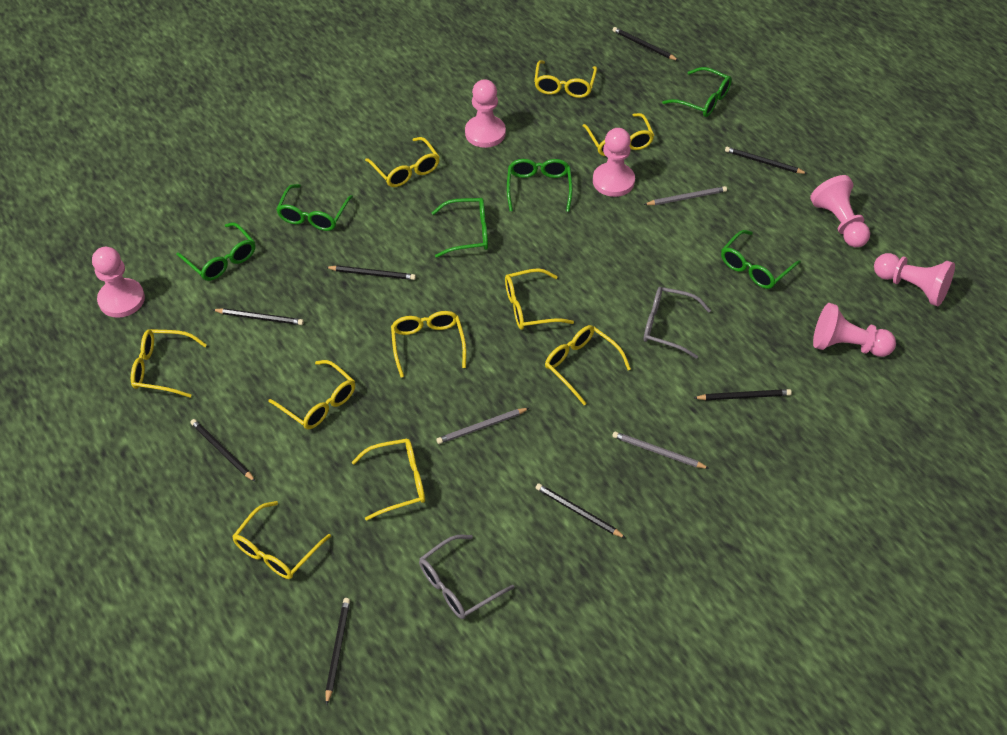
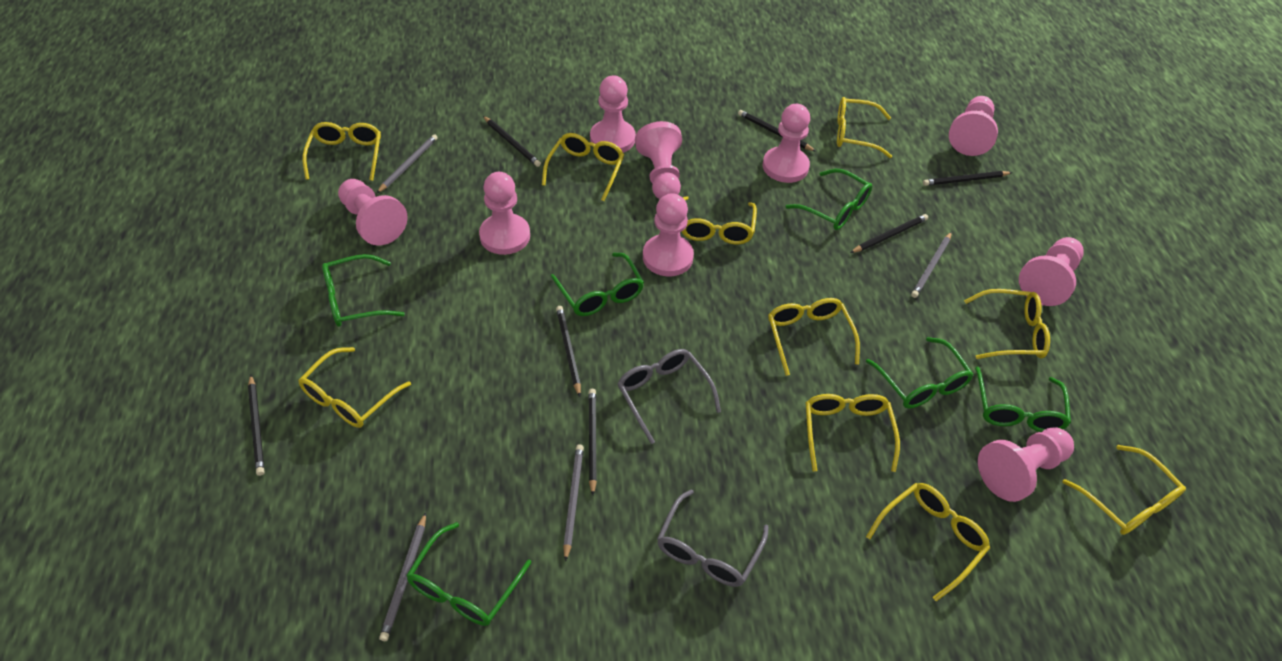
black pencil: 8 -> 7
grey pencil: 3 -> 4
pink pawn: 6 -> 9

